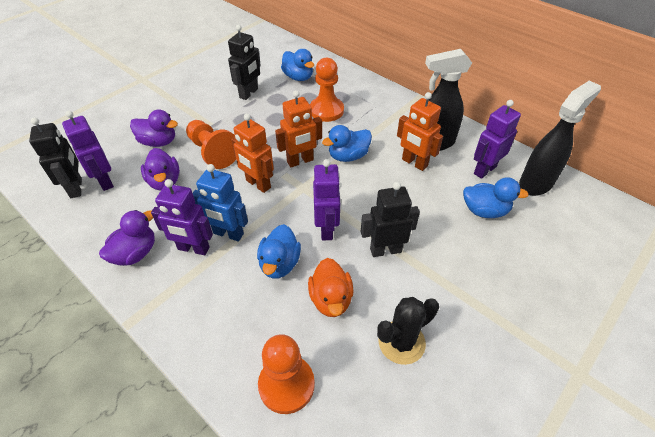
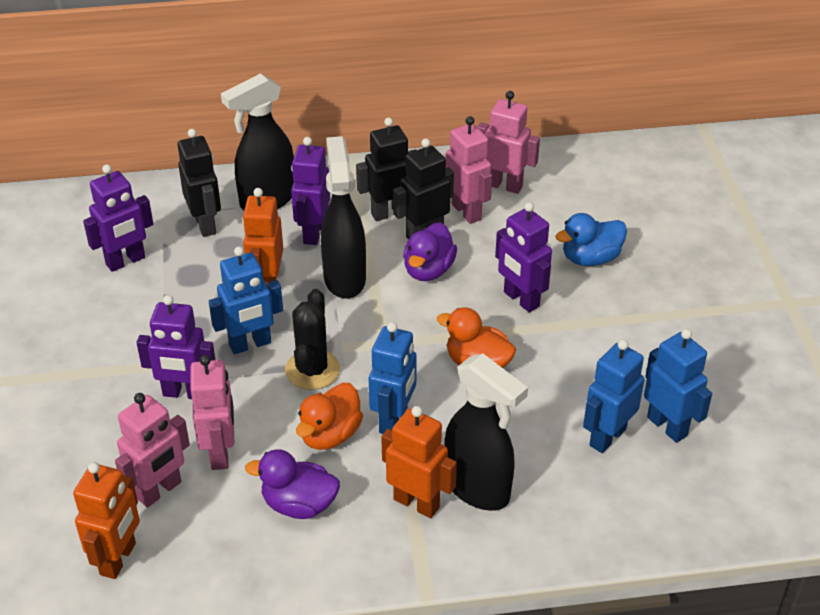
black spray bottle: 2 -> 3
blue duck: 4 -> 1
blue robot: 1 -> 4
orange duck: 1 -> 2
orange pawn: 3 -> 0
pink robot: 0 -> 4
purple duck: 3 -> 2

